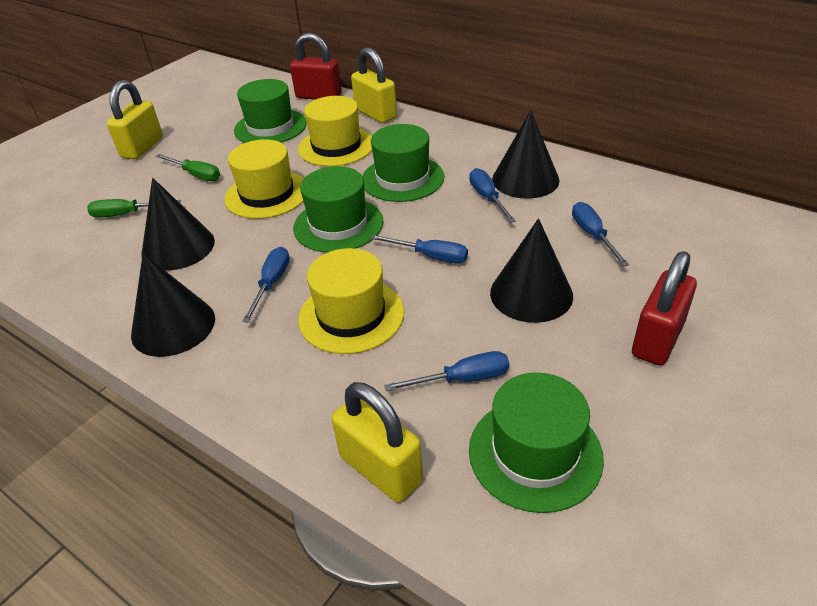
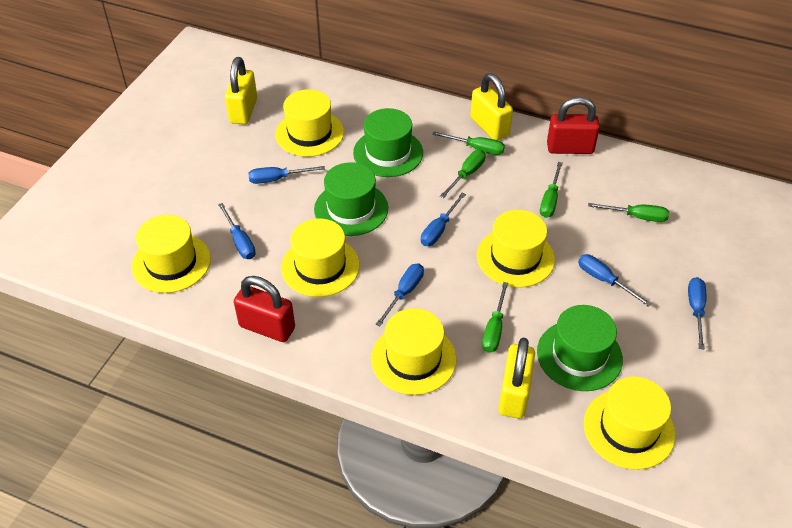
black cone: 4 -> 0
blue screwdriver: 5 -> 6
green hat: 4 -> 3
green screwdriver: 2 -> 5
yellow hat: 3 -> 6

